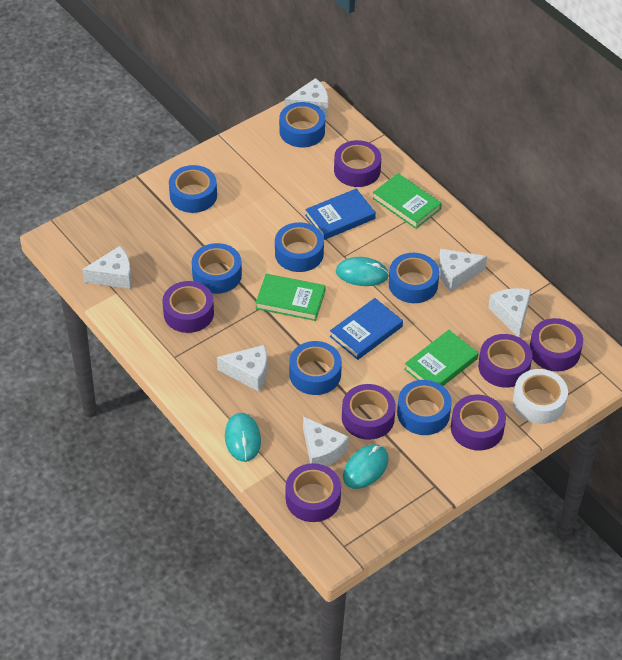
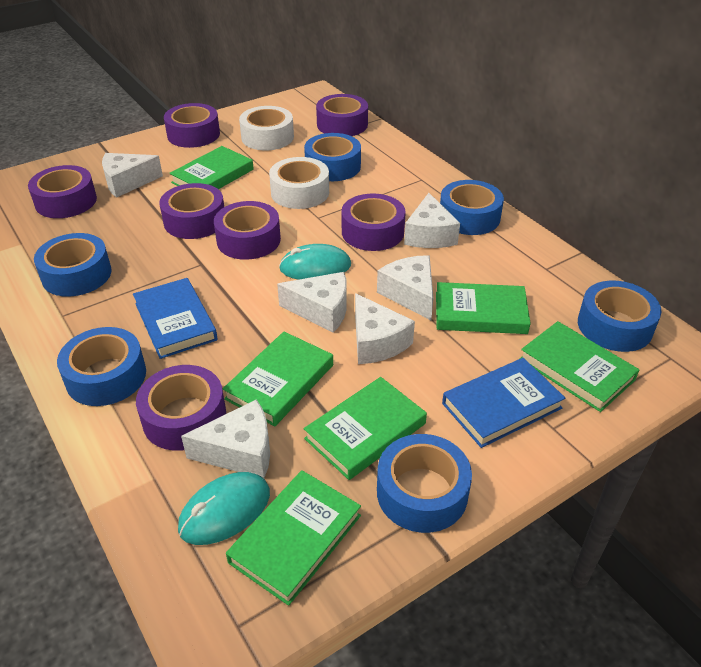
blue tape: 7 -> 6
green book: 3 -> 6
turquoise mouse: 3 -> 2
white tape: 1 -> 2

